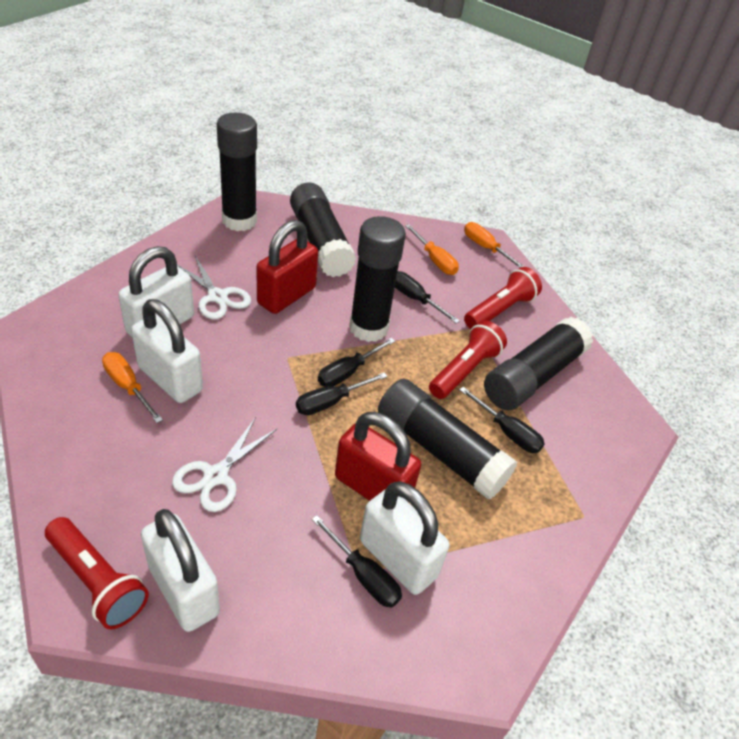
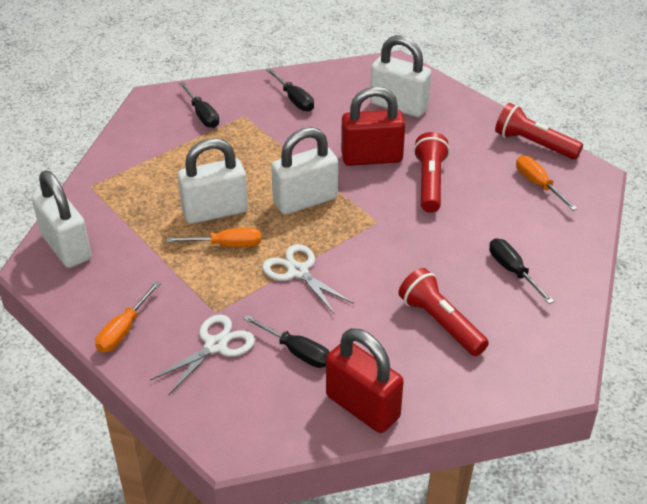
black glue stick: 5 -> 0
black screwdriver: 5 -> 4

